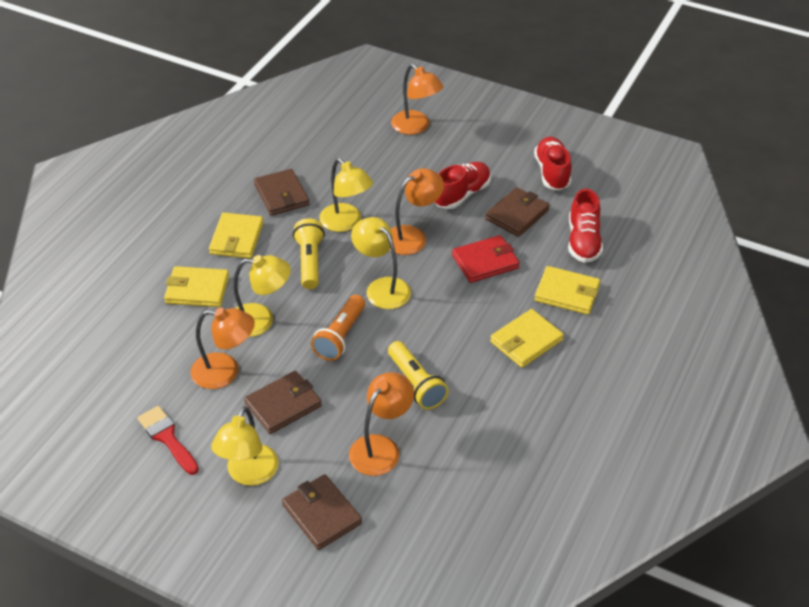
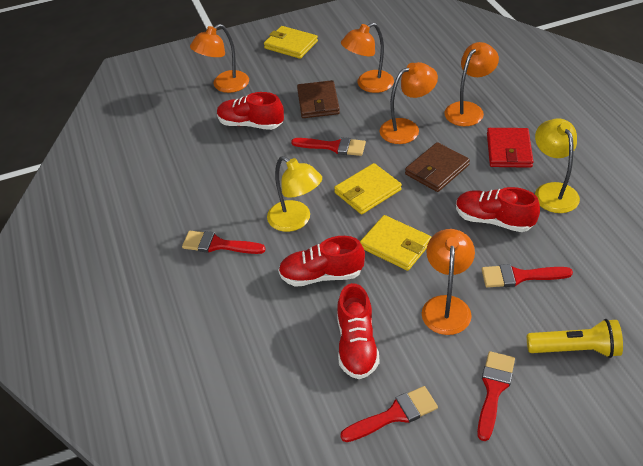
brown wallet: 4 -> 2
orange flashlight: 1 -> 0
orange lamp: 4 -> 5
red brush: 1 -> 5
red shoe: 3 -> 4
yellow flashlight: 2 -> 1
yellow lamp: 4 -> 2
yellow wallet: 4 -> 3

